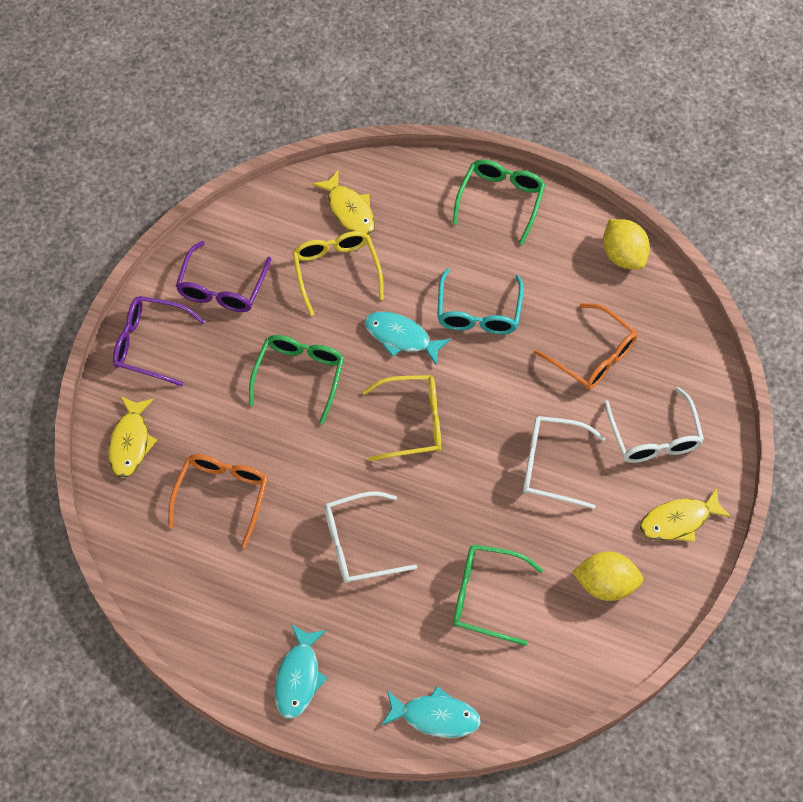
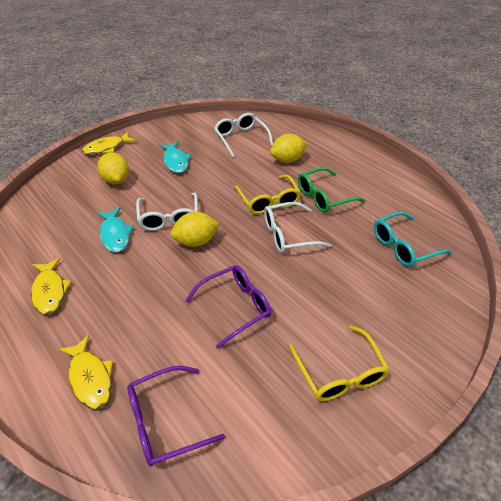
green glasses: 3 -> 1
orange glasses: 2 -> 0
turquoise fish: 3 -> 2
yellow lemon: 2 -> 3

